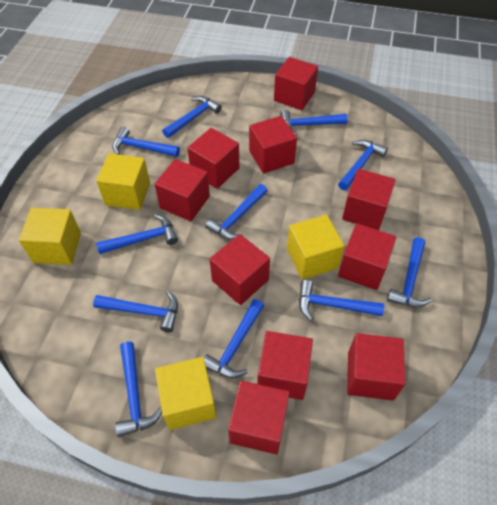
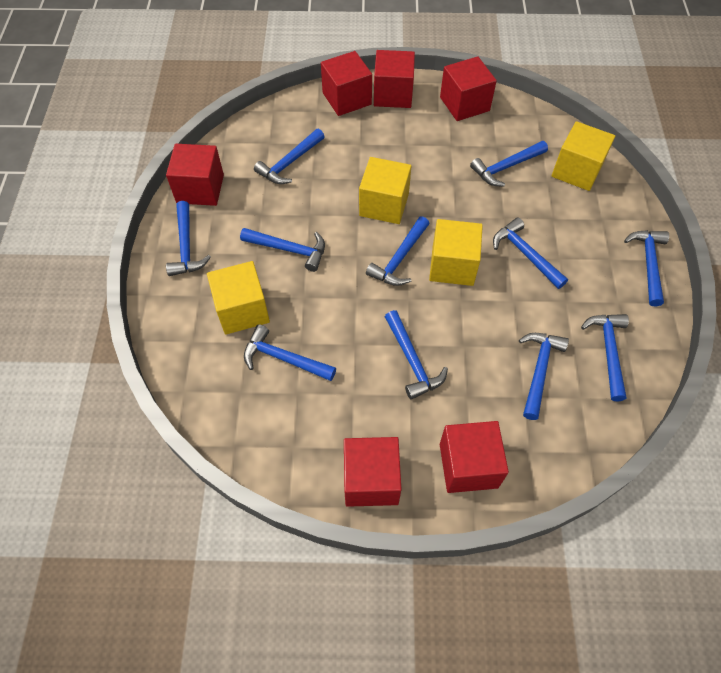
red cube: 10 -> 6

